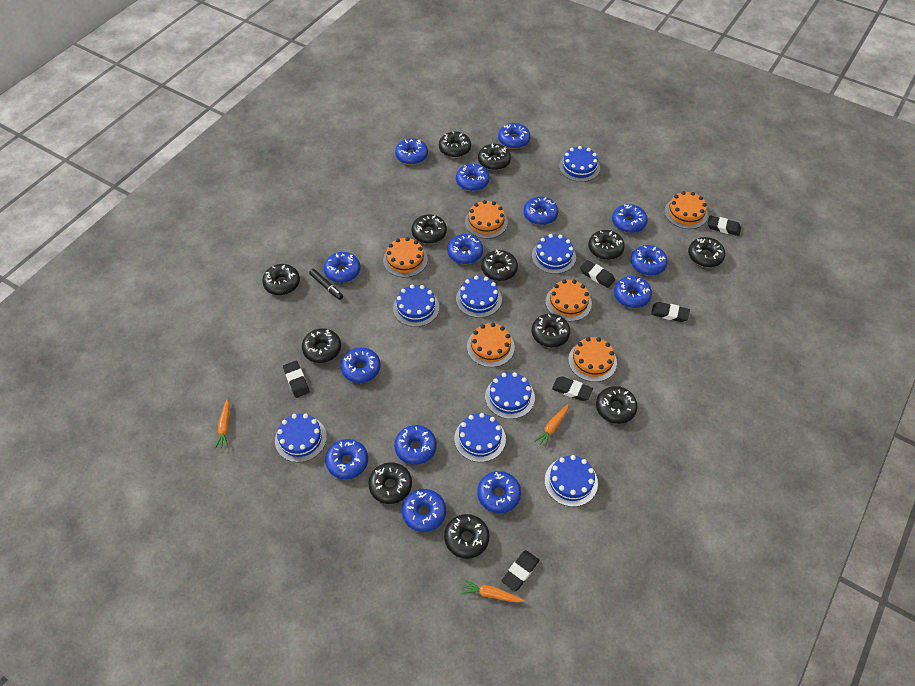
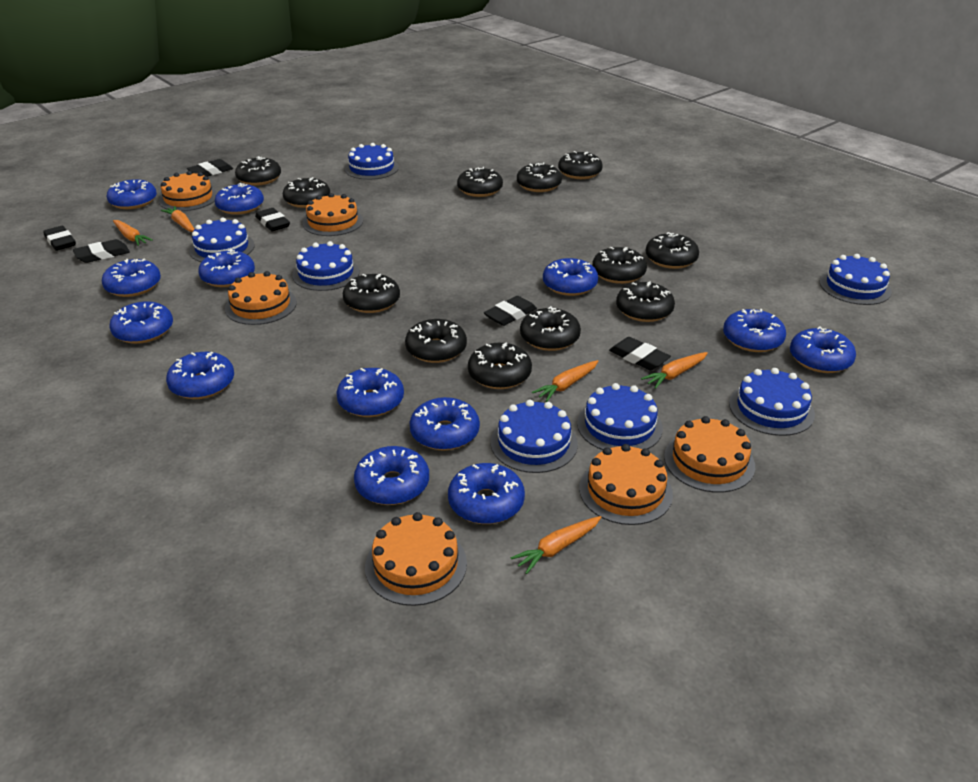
black marker: 1 -> 0
blue cake: 8 -> 7
blue donut: 14 -> 13
orange carrot: 3 -> 5

